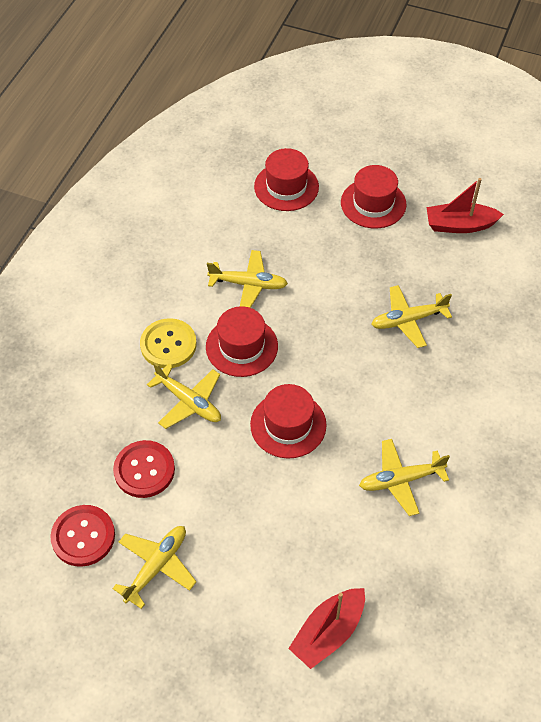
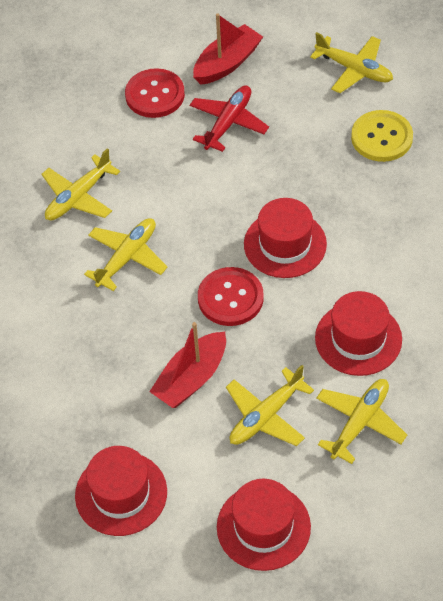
red plane: 0 -> 1

